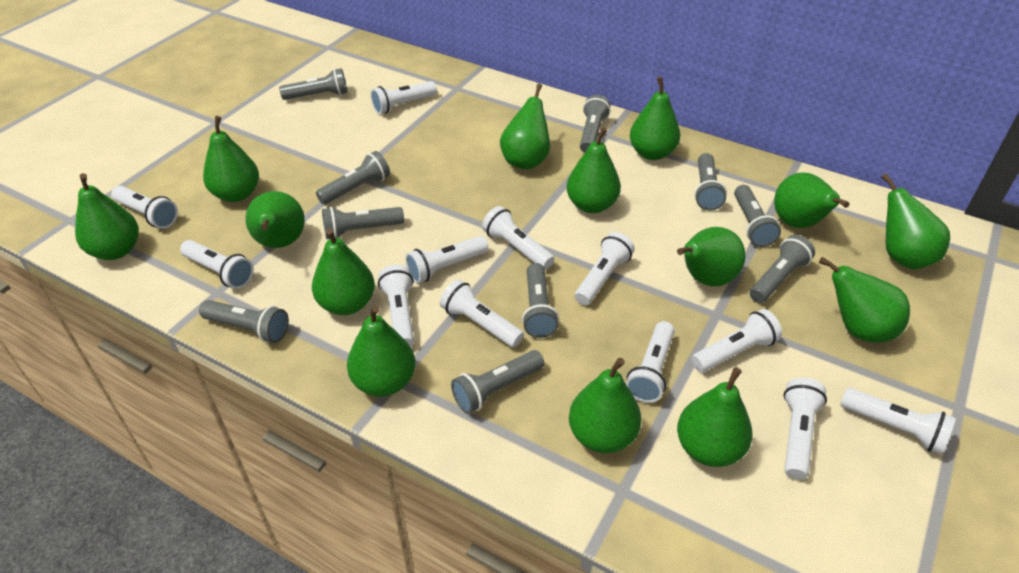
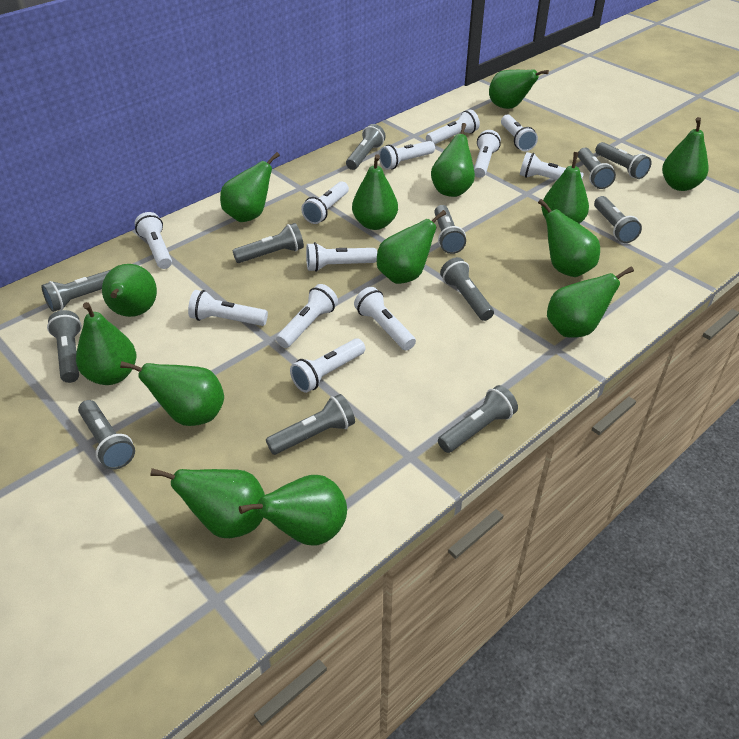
grey flashlight: 10 -> 12

